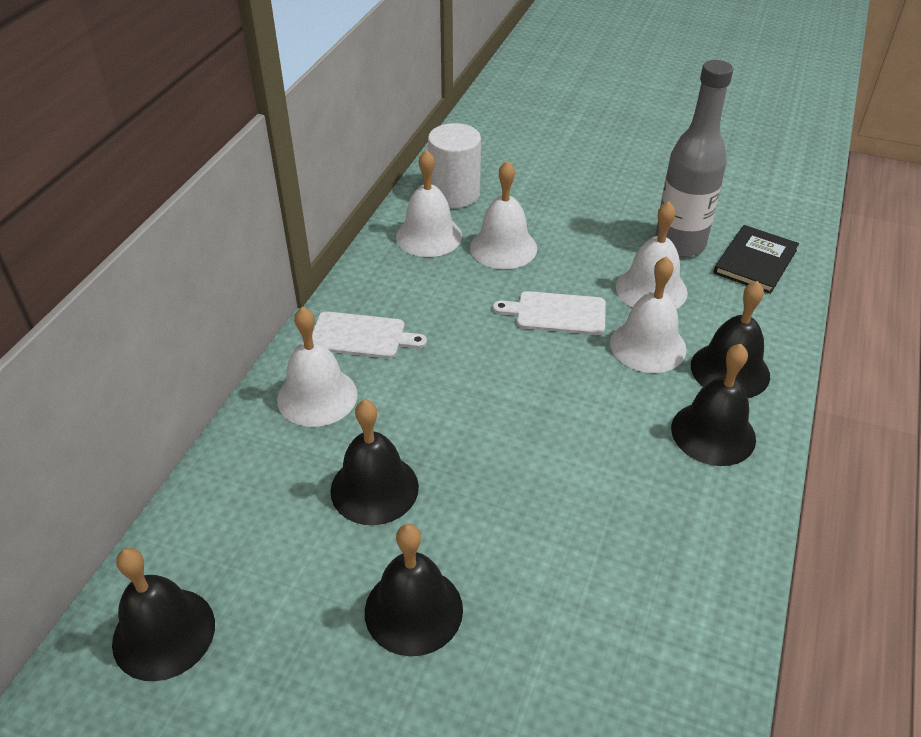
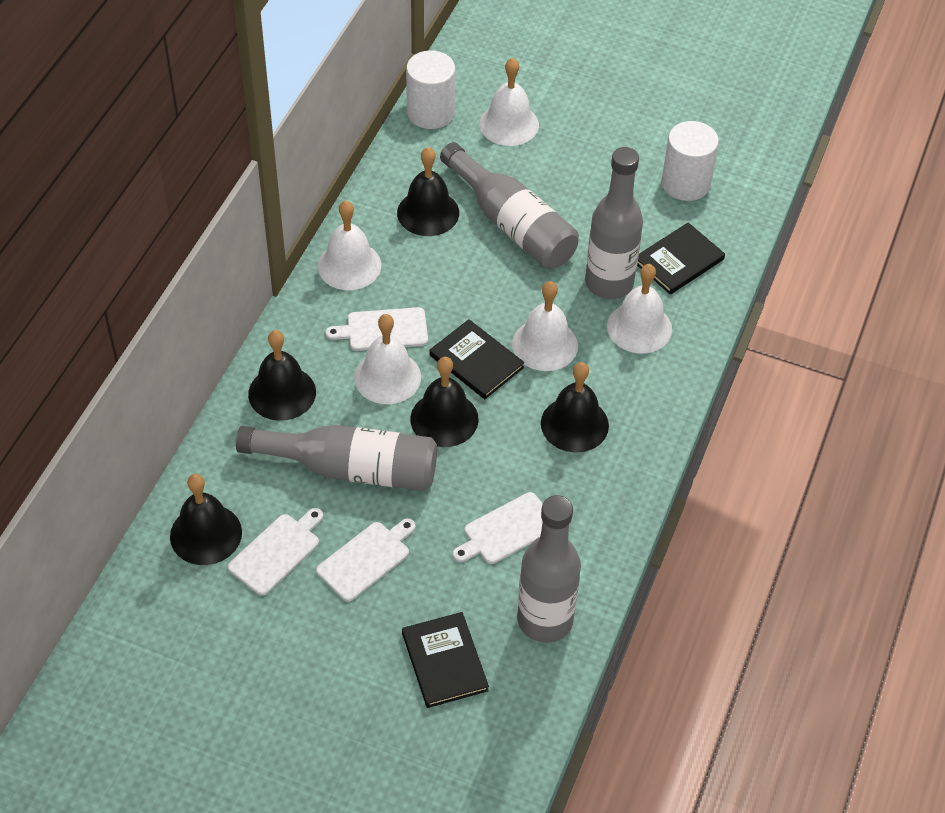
black book: 1 -> 3
grey bottle: 1 -> 4
white cutting board: 2 -> 4
white cylinder: 1 -> 2

